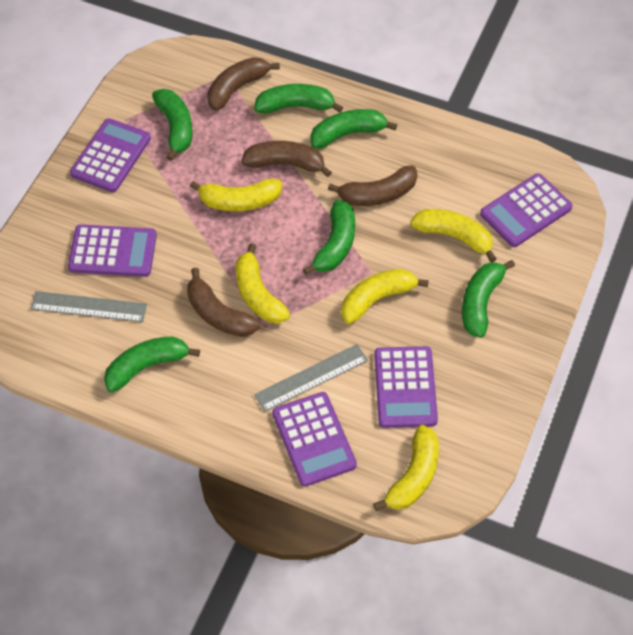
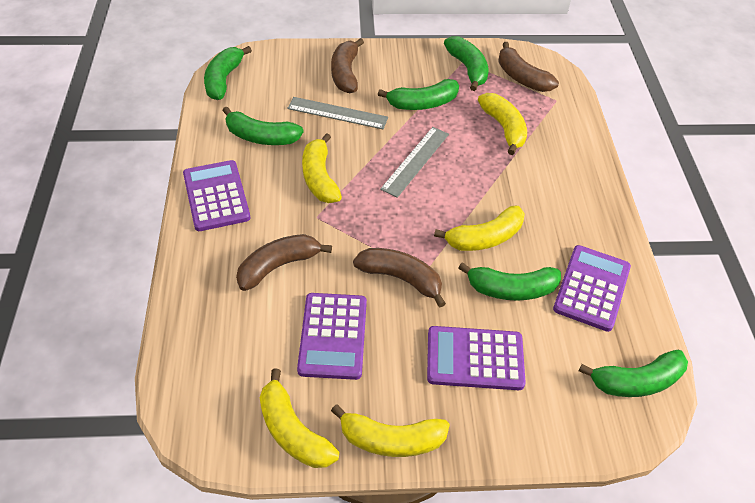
purple calculator: 5 -> 4

